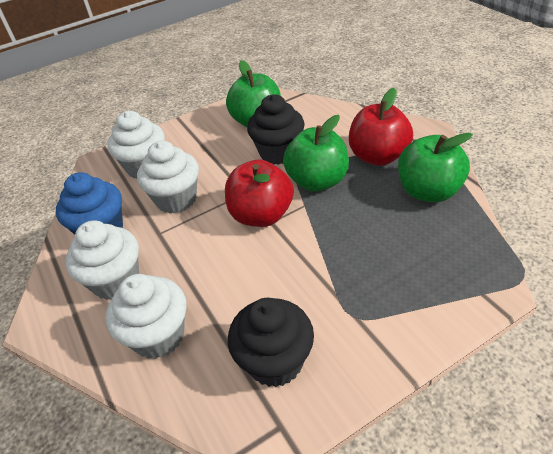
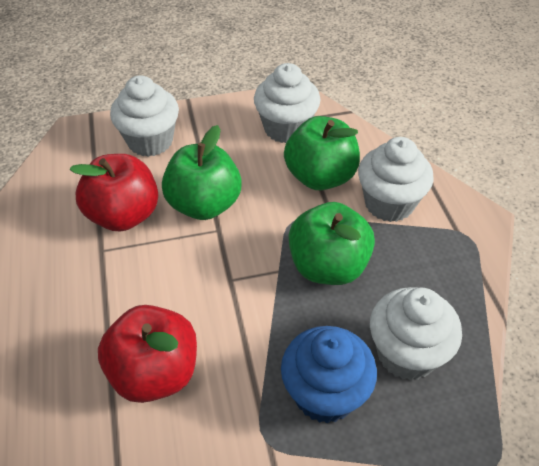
black cupcake: 2 -> 0

